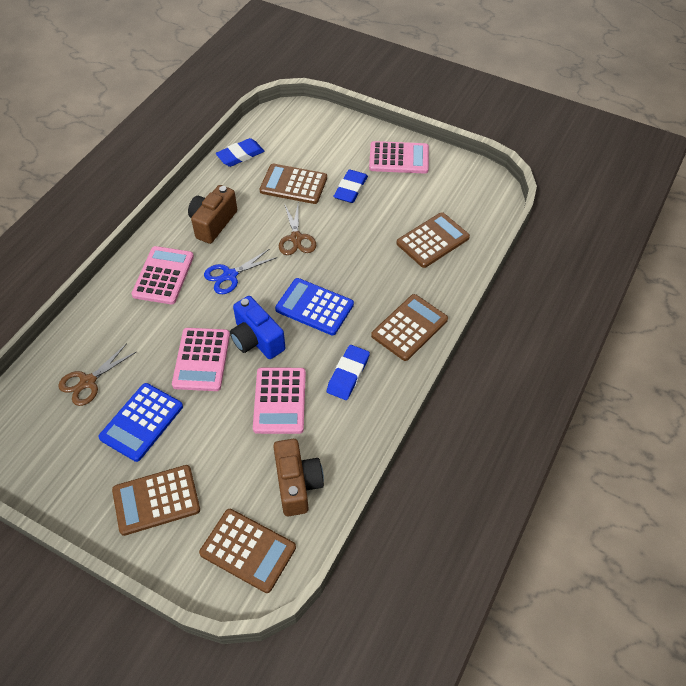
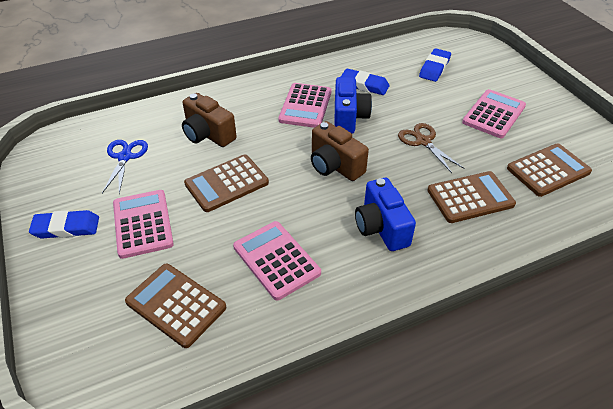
blue calculator: 2 -> 0
blue camera: 1 -> 2
brown calculator: 5 -> 4
brown scissors: 2 -> 1

